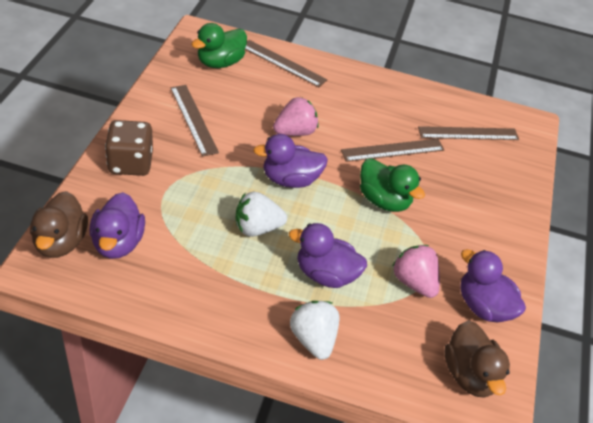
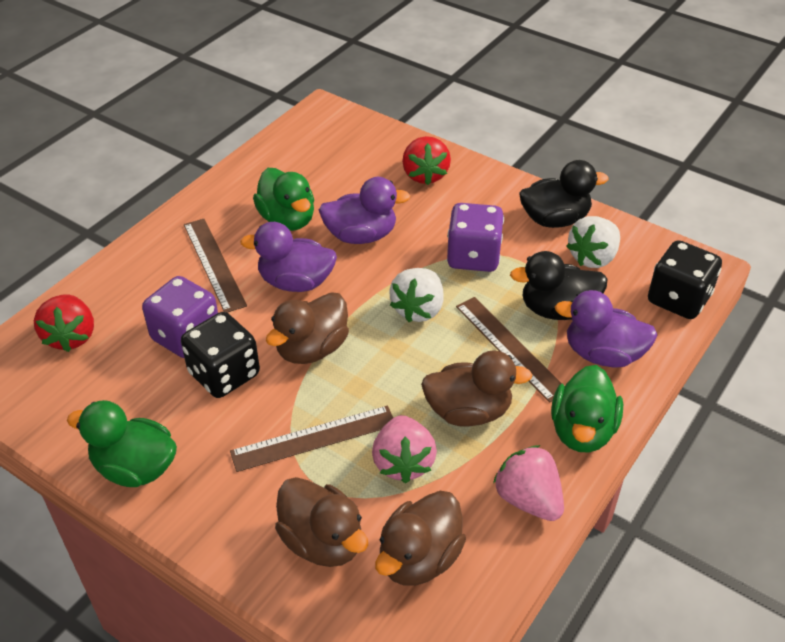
black dice: 0 -> 2
black duck: 0 -> 2
brown dice: 1 -> 0
brown duck: 2 -> 4
brown ruler: 4 -> 3
green duck: 2 -> 3
purple dice: 0 -> 2
purple duck: 4 -> 3
red strawberry: 0 -> 2

